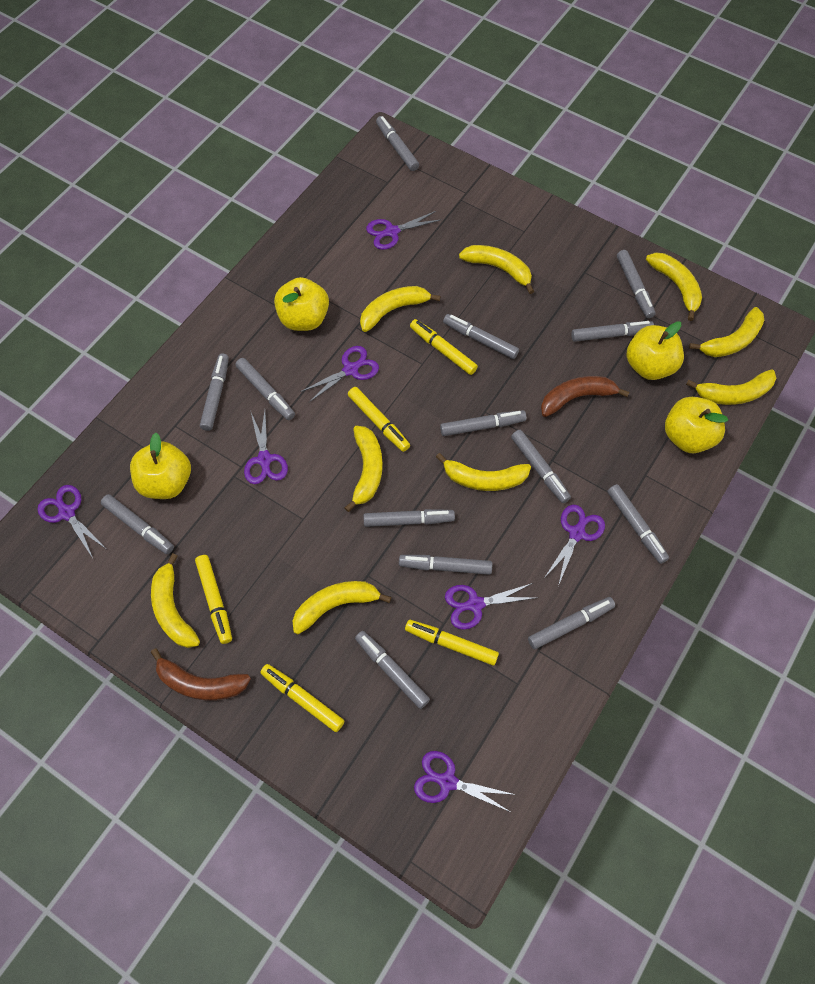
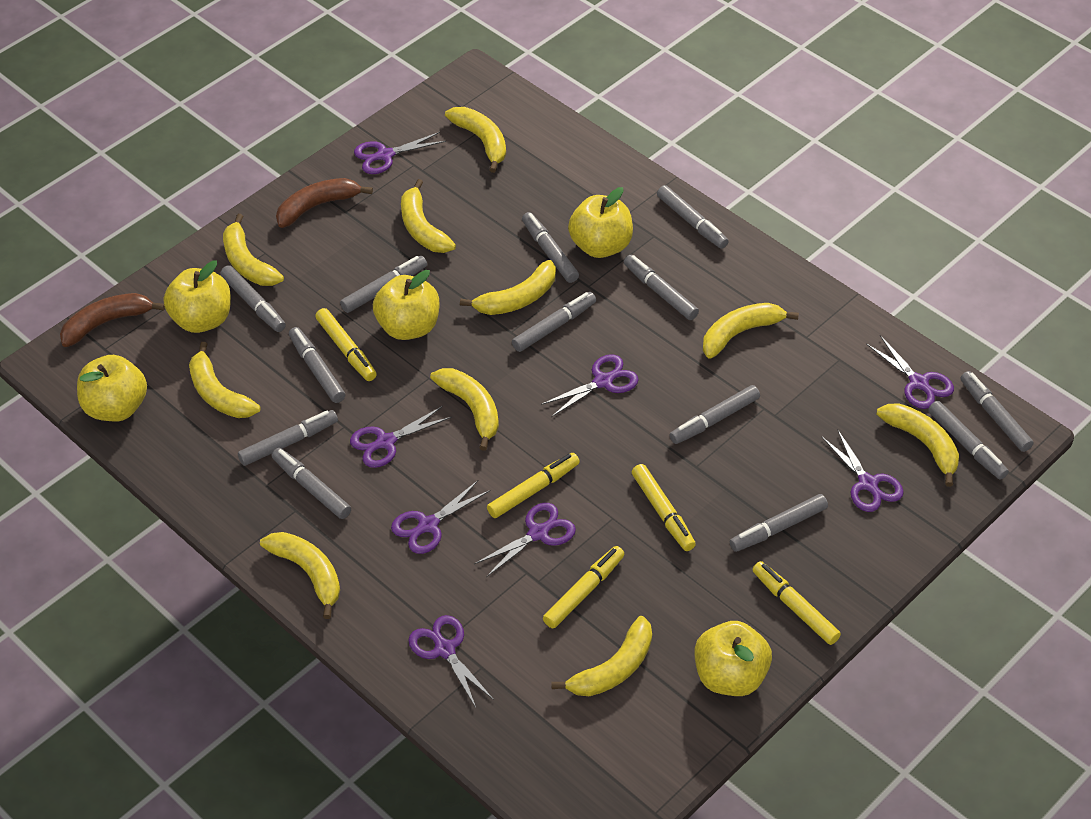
grey marker: 14 -> 13
purple scissors: 7 -> 8
yellow apple: 4 -> 5
yellow banana: 9 -> 10

